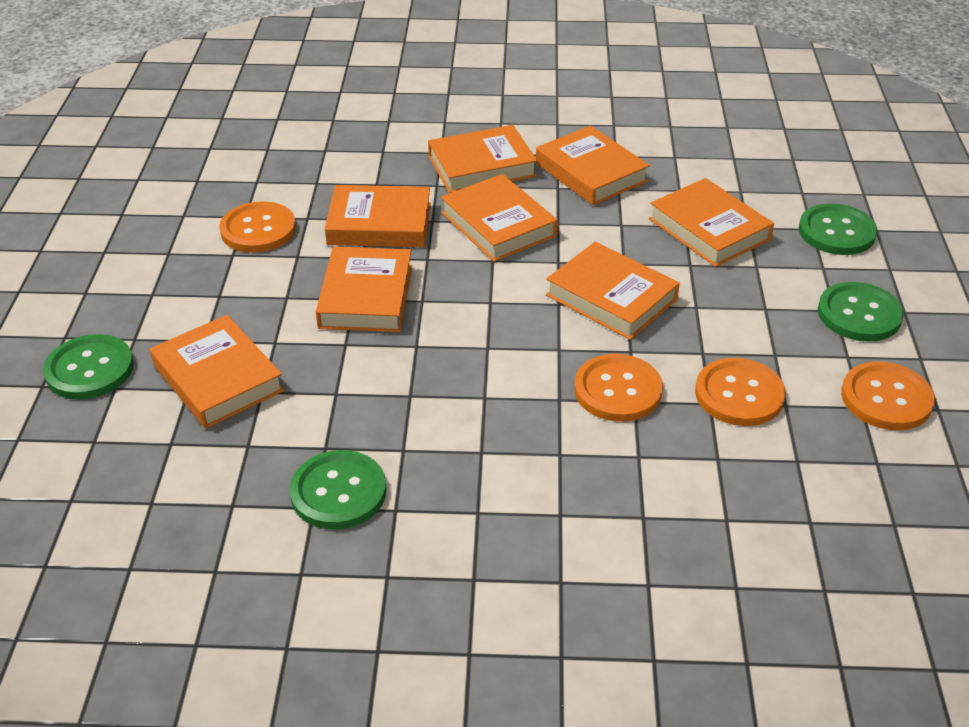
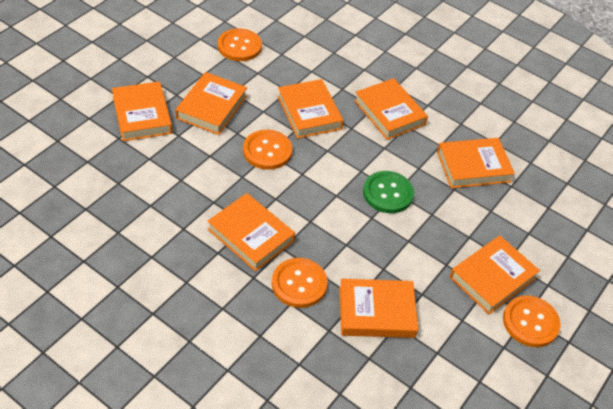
green button: 4 -> 1

